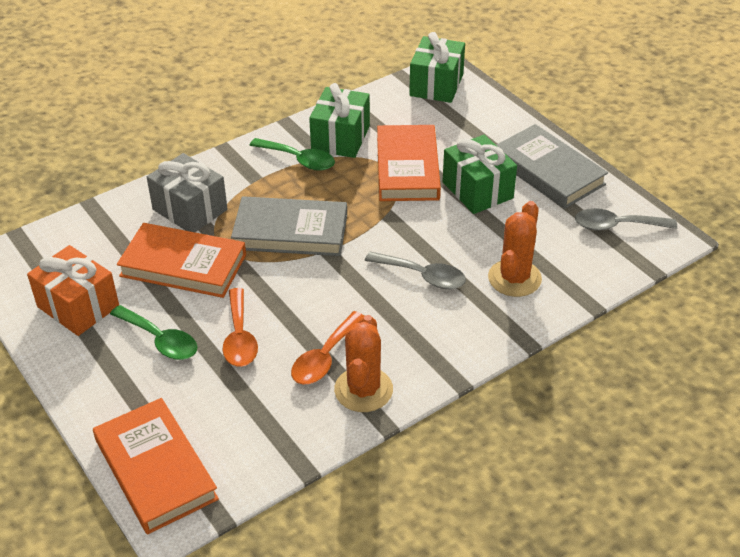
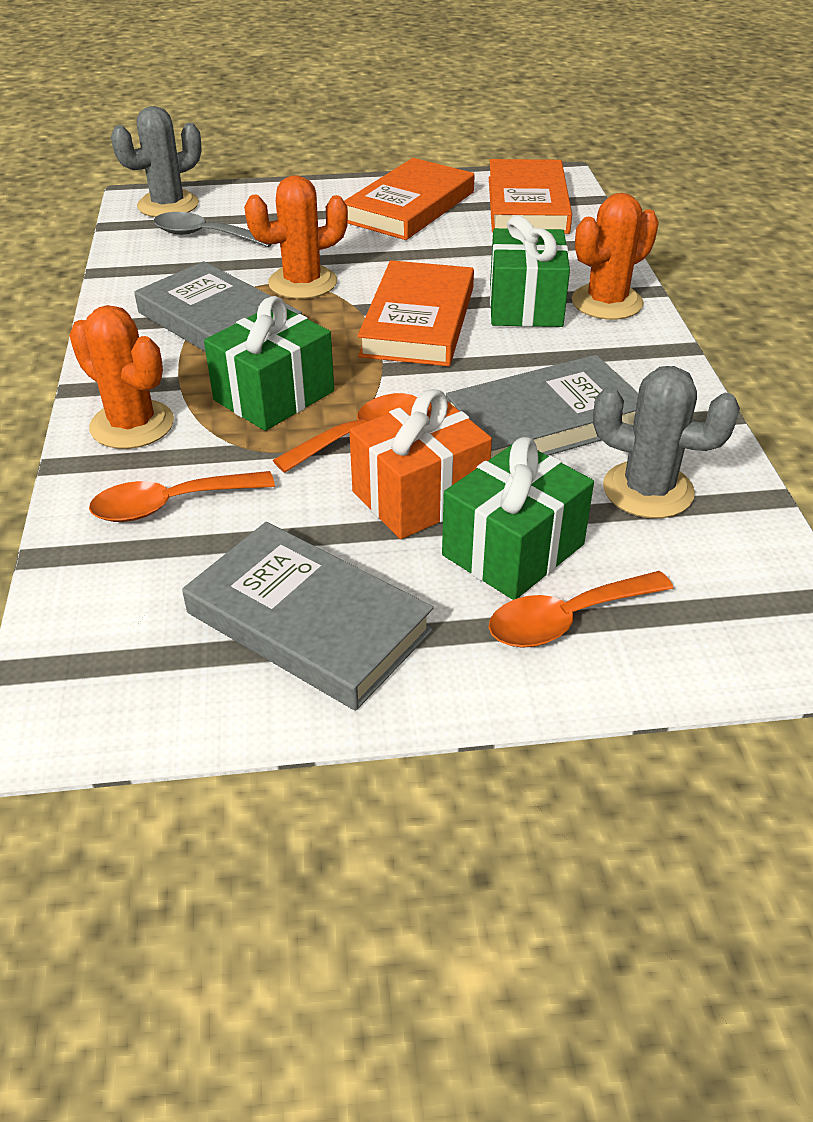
green spoon: 2 -> 0
grey book: 2 -> 3
grey cactus: 0 -> 2
grey gift: 1 -> 0
grey spoon: 2 -> 1
orange cactus: 2 -> 3
orange spoon: 2 -> 3

